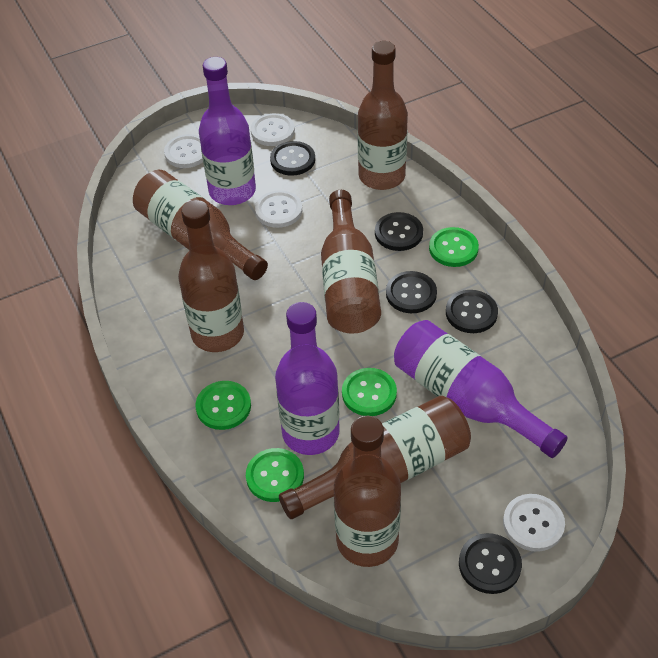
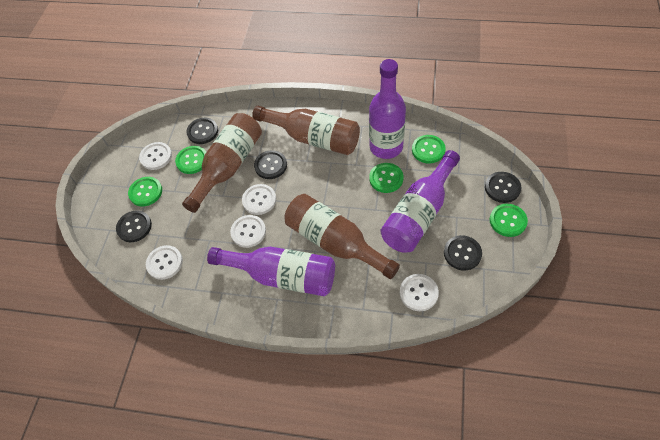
brown bottle: 6 -> 3
green button: 4 -> 5
white button: 4 -> 5

